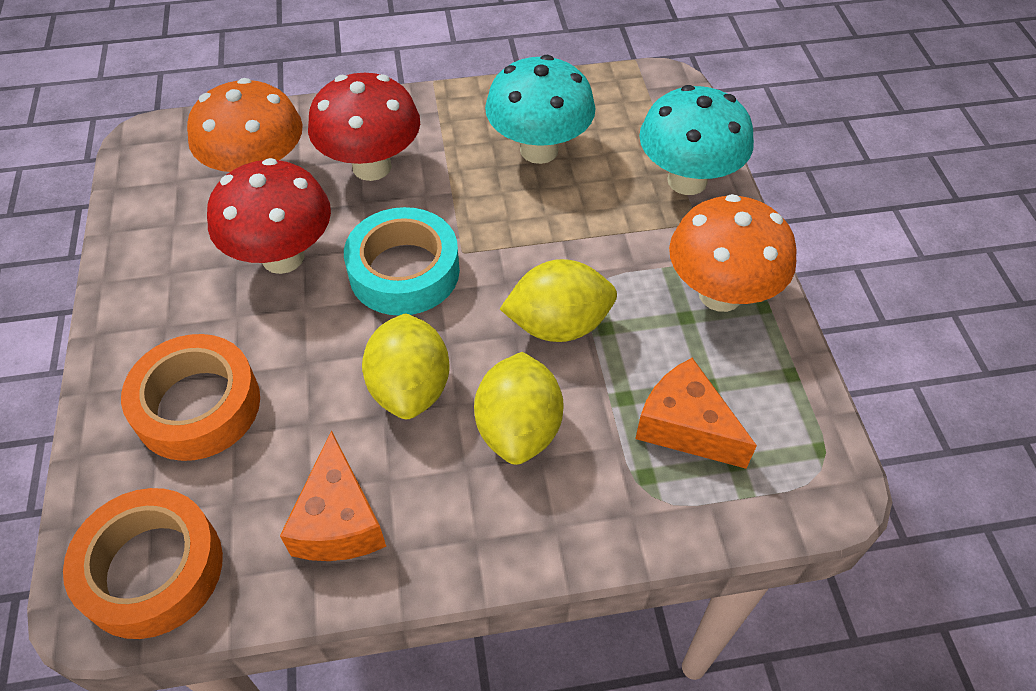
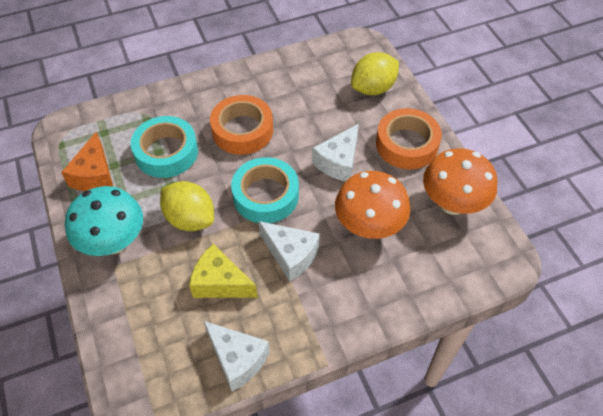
orange cheese: 2 -> 1
red mushroom: 2 -> 0
turquoise mushroom: 2 -> 1
turquoise tape: 1 -> 2
white cheese: 0 -> 3
yellow cheese: 0 -> 1
yellow lemon: 3 -> 2

